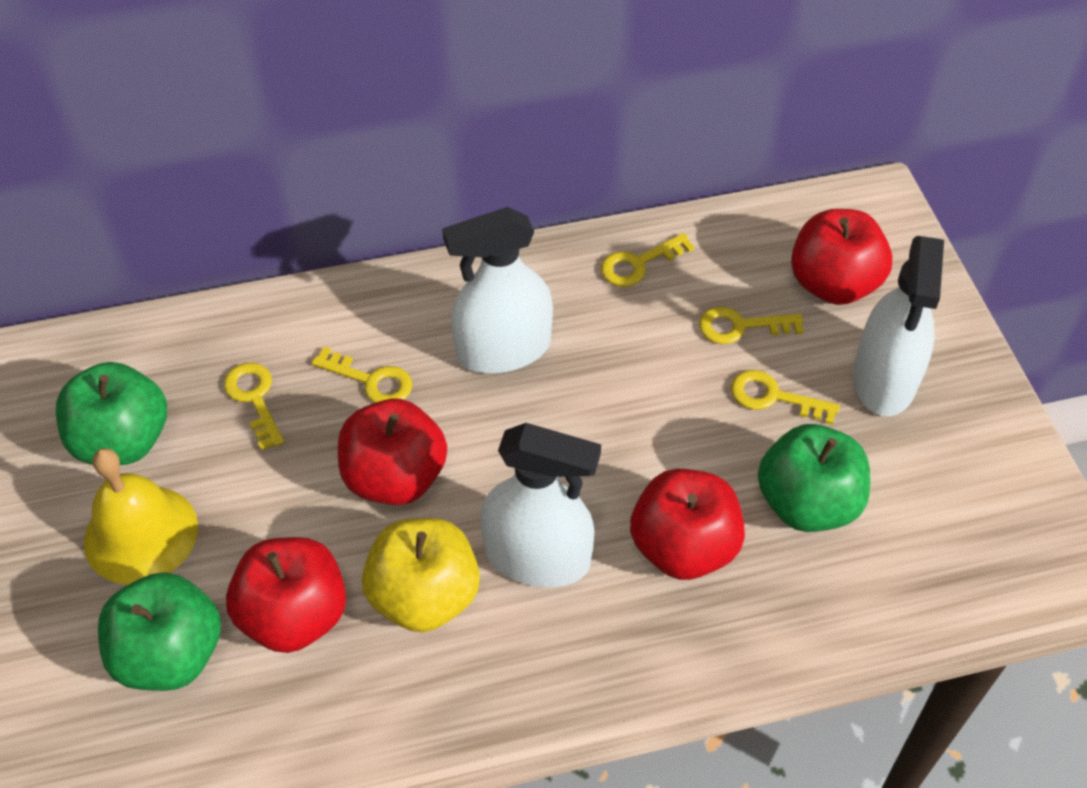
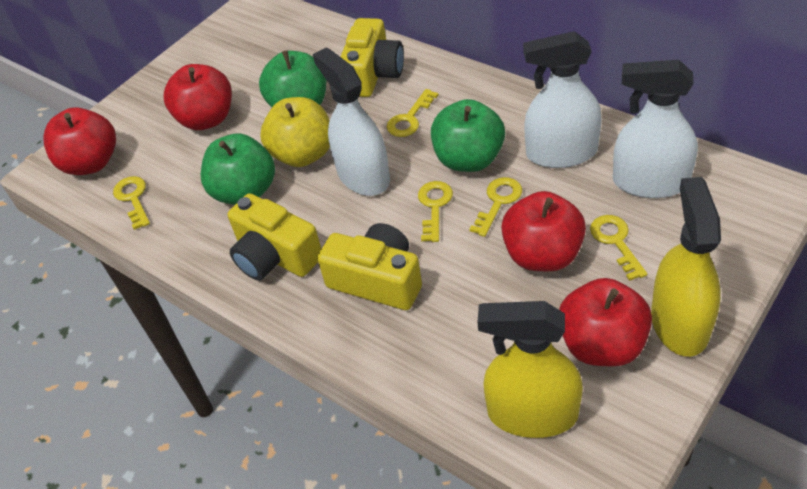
yellow bell: 1 -> 0
yellow camera: 0 -> 3
yellow spray bottle: 0 -> 2

